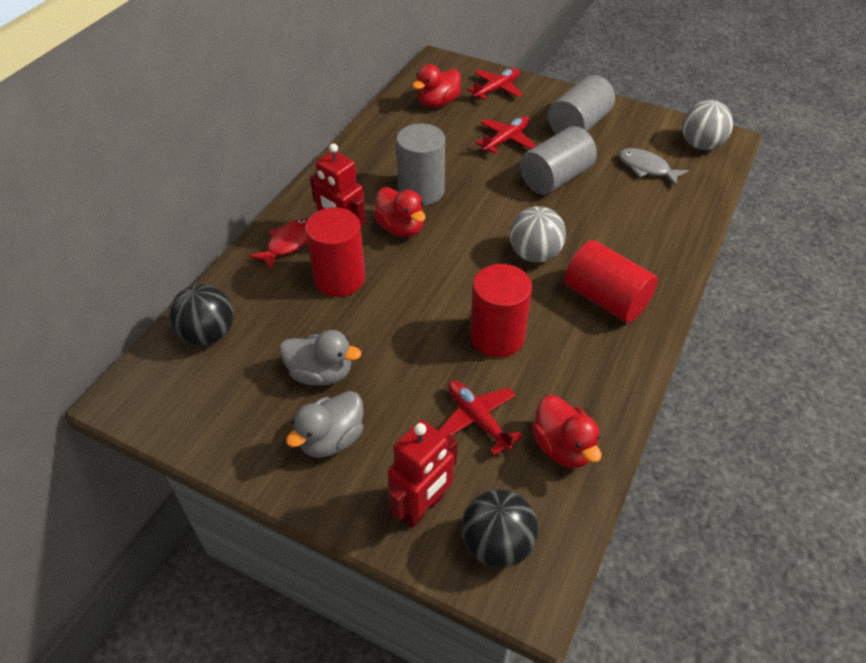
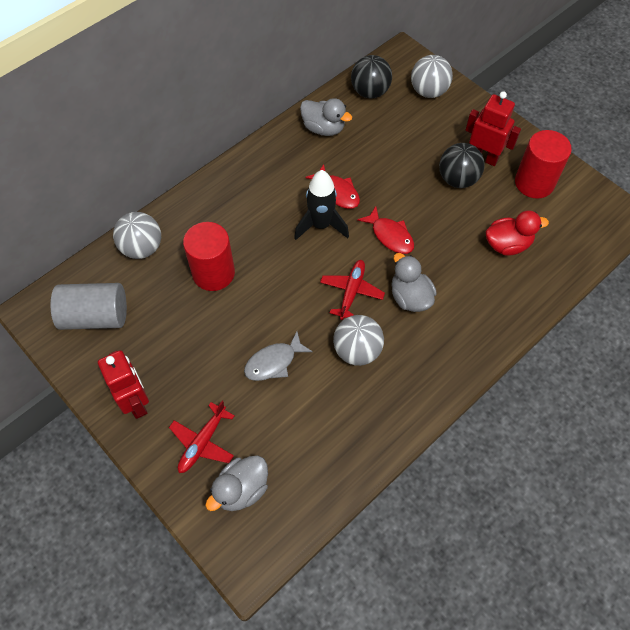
black rocket: 0 -> 1
grey ball: 2 -> 3
grey cylinder: 3 -> 1
grey duck: 2 -> 3
red cylinder: 3 -> 2
red duck: 3 -> 1
red fish: 1 -> 2
red plane: 3 -> 2

